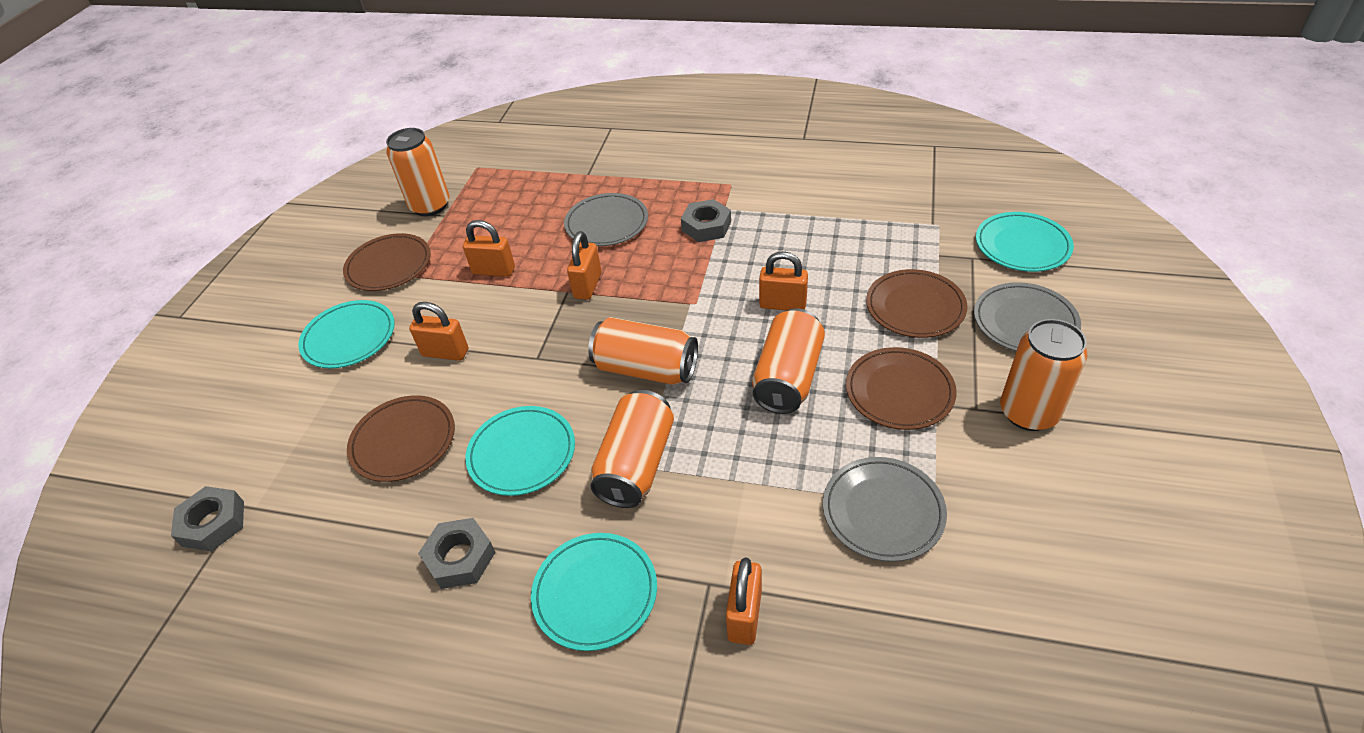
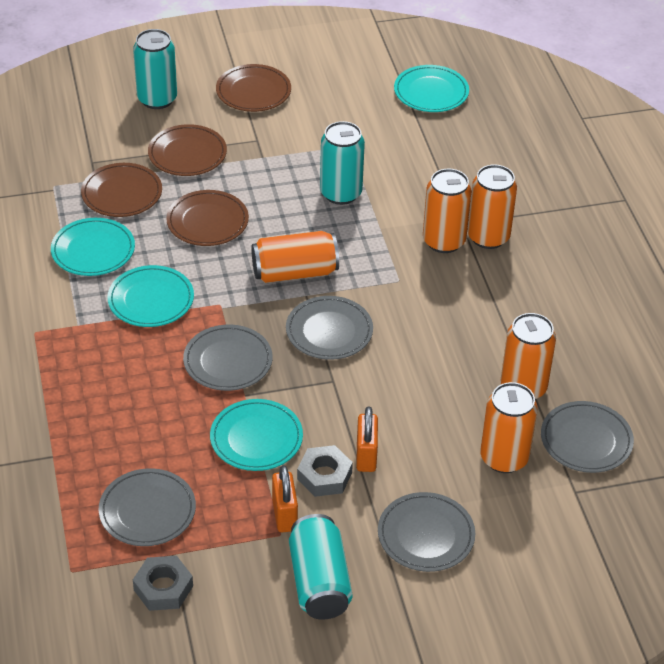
grey nut: 3 -> 2
grey plate: 3 -> 5
orange padlock: 5 -> 2
turquoise can: 0 -> 3

